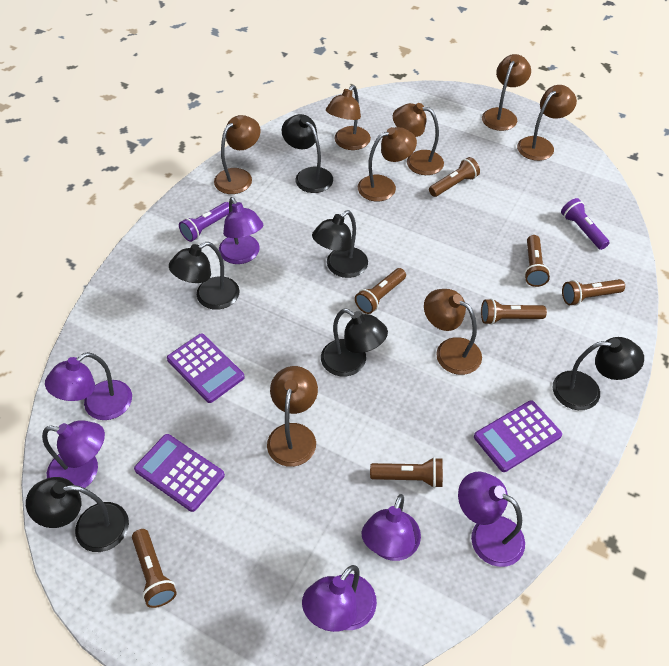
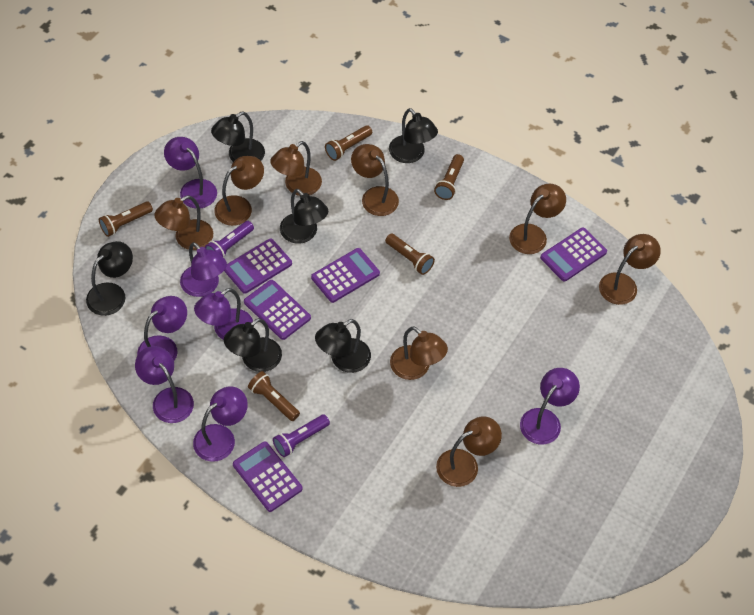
brown flashlight: 7 -> 5
purple calculator: 3 -> 5
purple lamp: 6 -> 7

